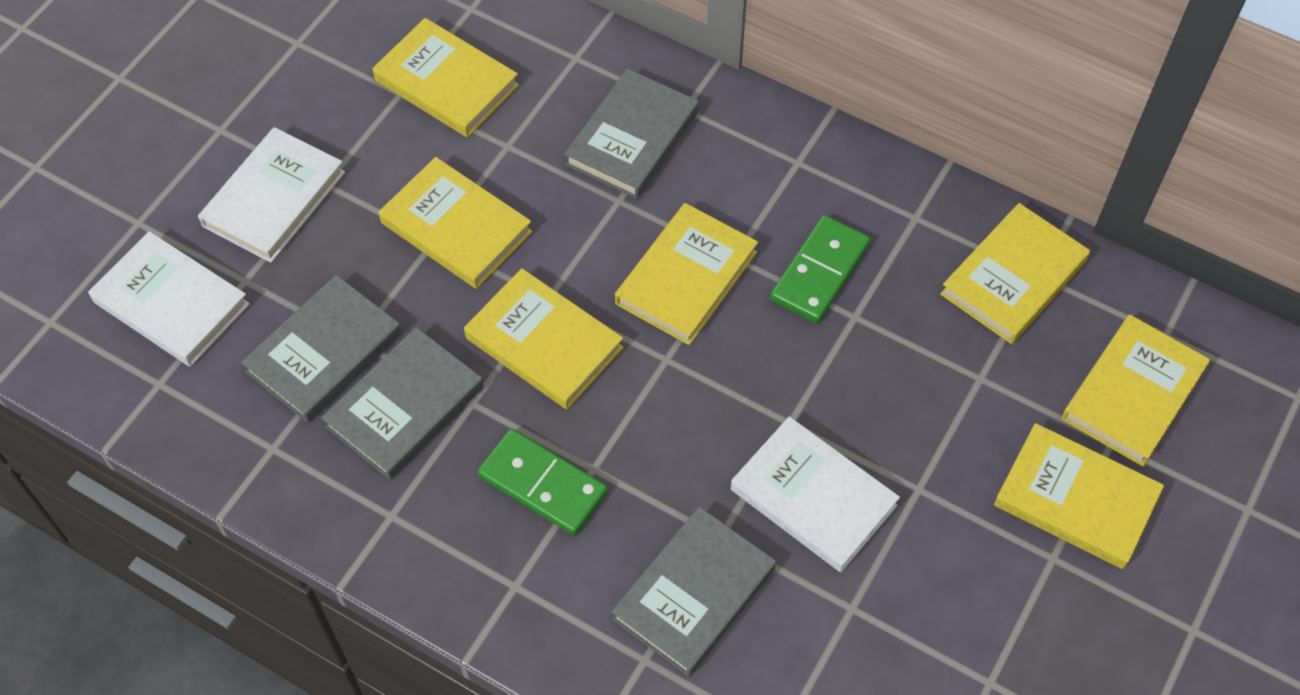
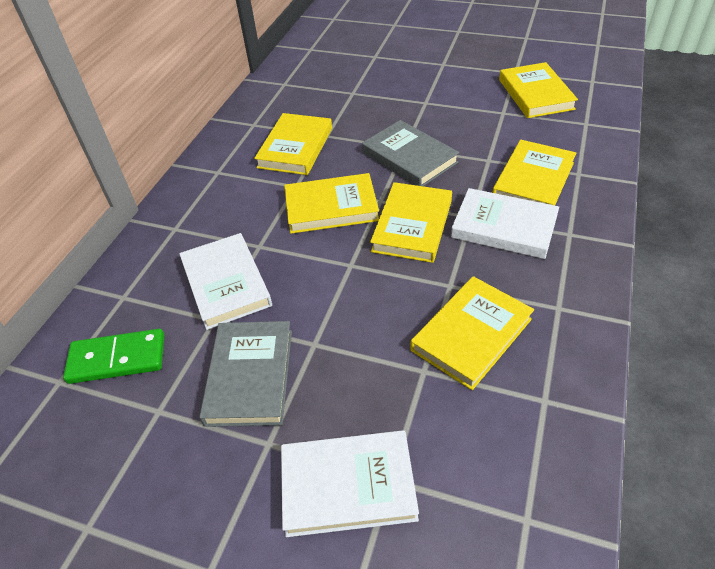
green domino: 2 -> 1
grey book: 4 -> 2
yellow book: 7 -> 6

